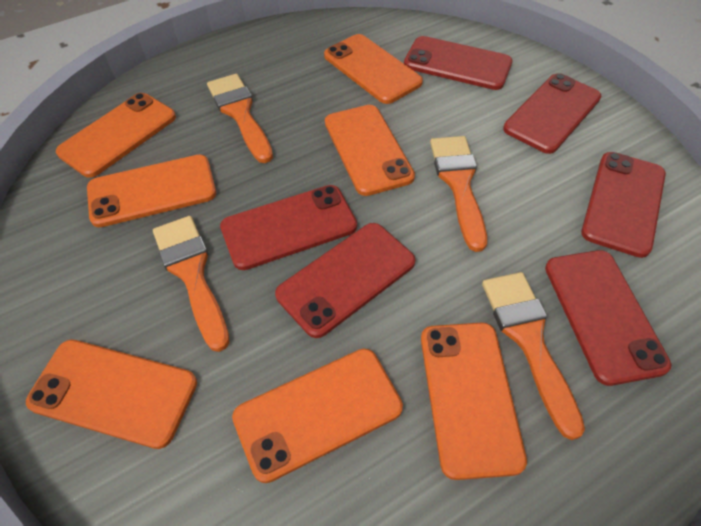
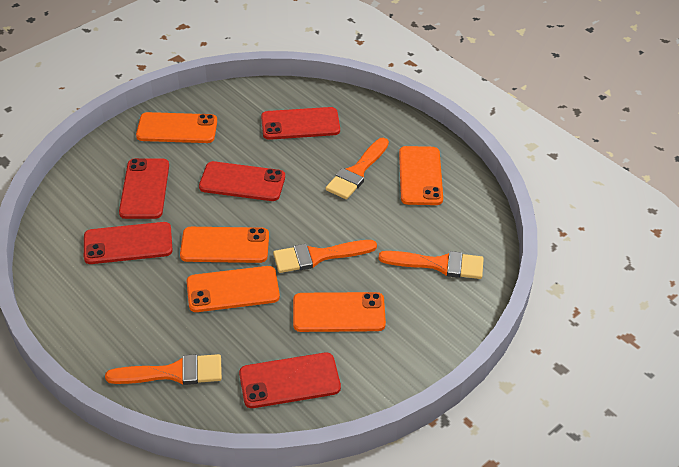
orange phone: 7 -> 5
red phone: 6 -> 5

